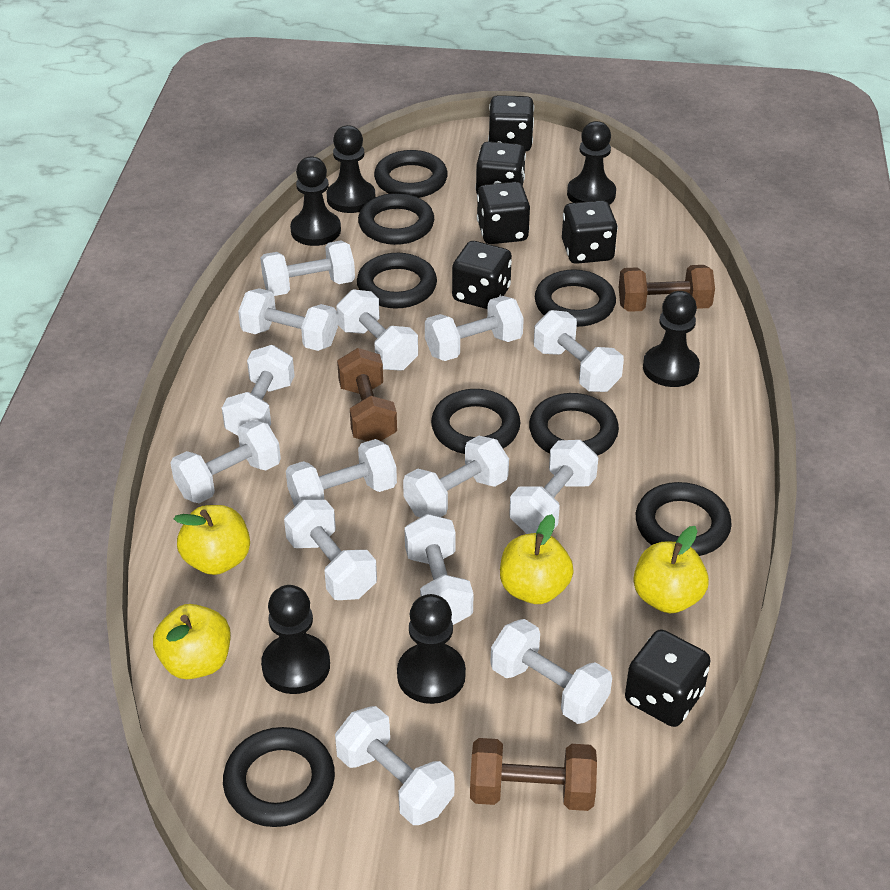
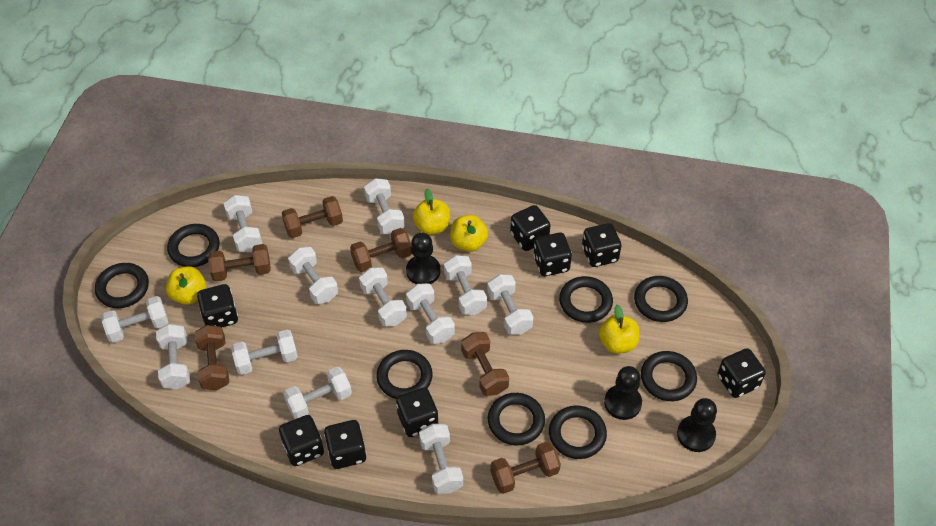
black dice: 6 -> 8
black pawn: 6 -> 3
brown dumbbell: 3 -> 6
white dumbbell: 14 -> 12

